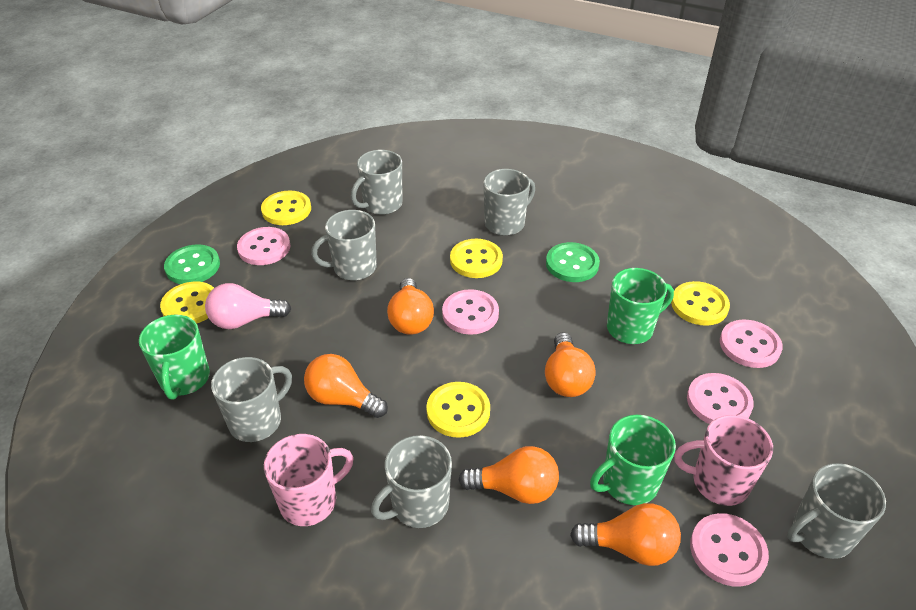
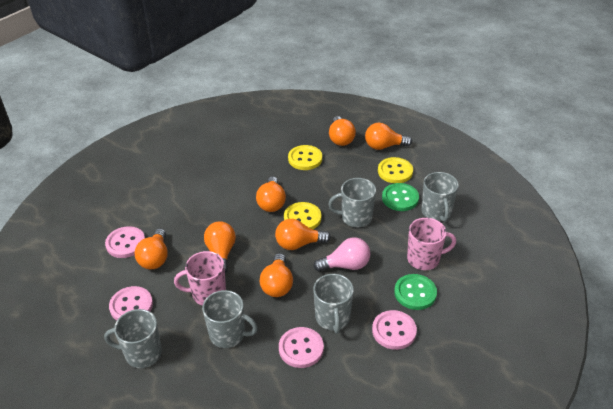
green mug: 3 -> 0
grey mug: 6 -> 5
orange light bulb: 5 -> 7
pink button: 5 -> 4
yellow button: 5 -> 3

